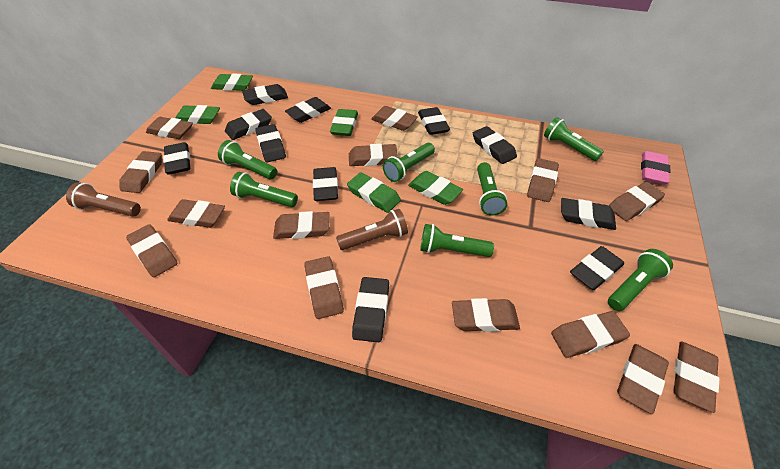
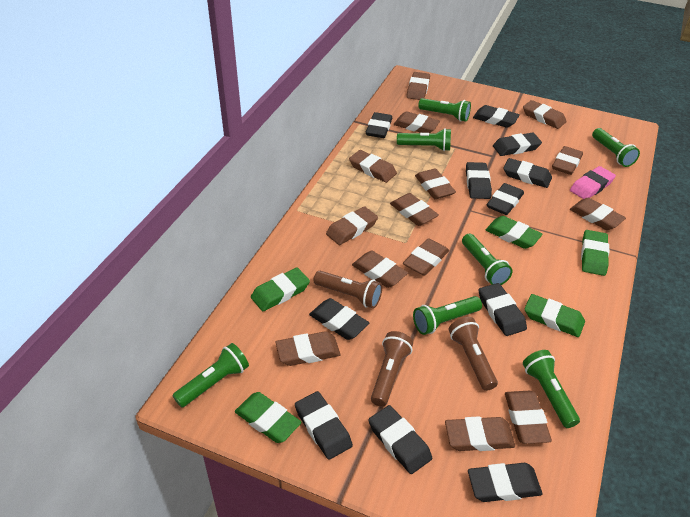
brown flashlight: 2 -> 3

